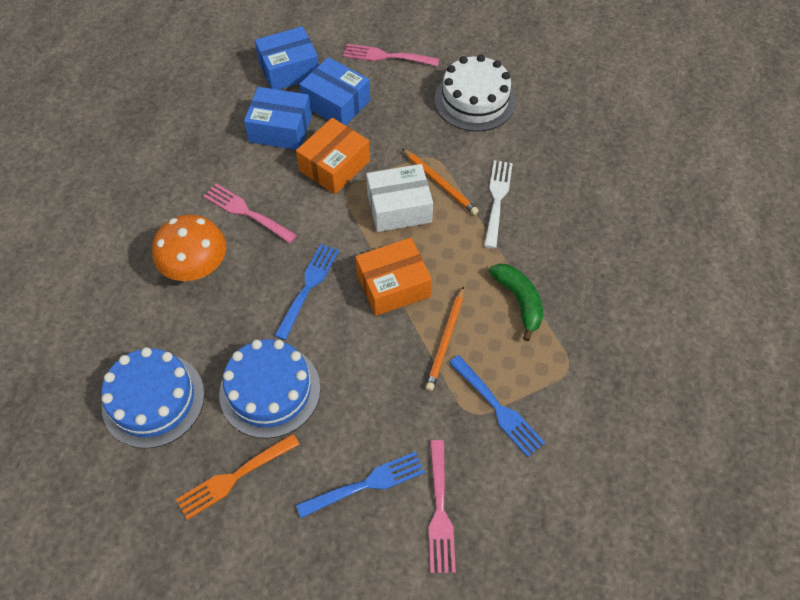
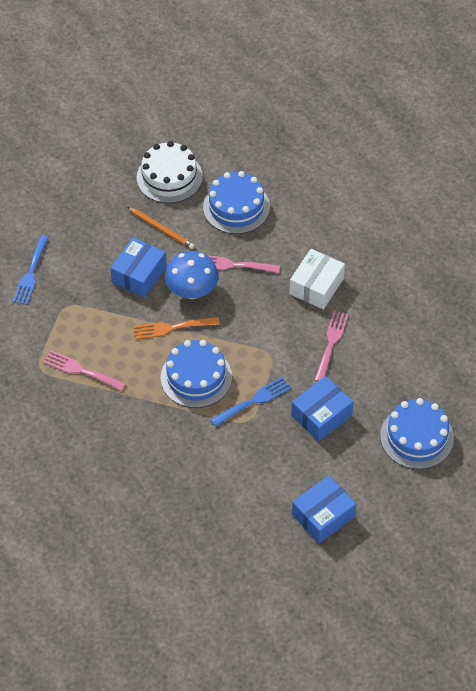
blue cake: 2 -> 3
blue fork: 3 -> 2
blue mushroom: 0 -> 1
green banana: 1 -> 0
orange box: 2 -> 0
orange mushroom: 1 -> 0
orange pencil: 2 -> 1
white fork: 1 -> 0

